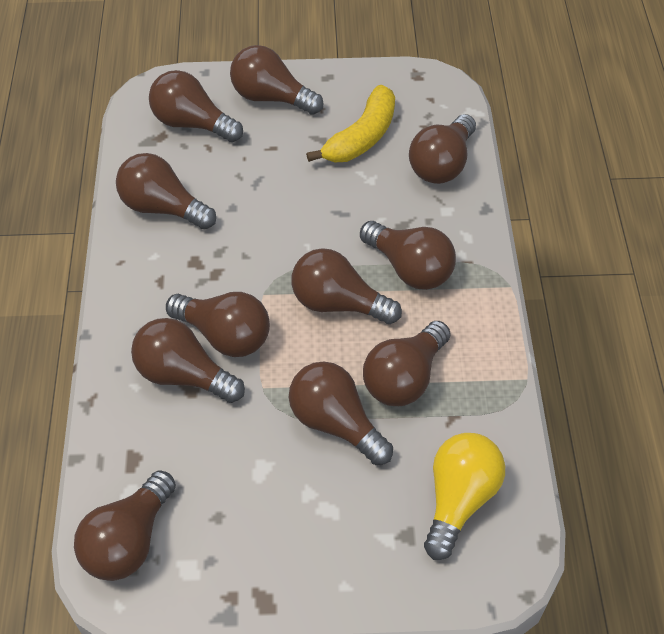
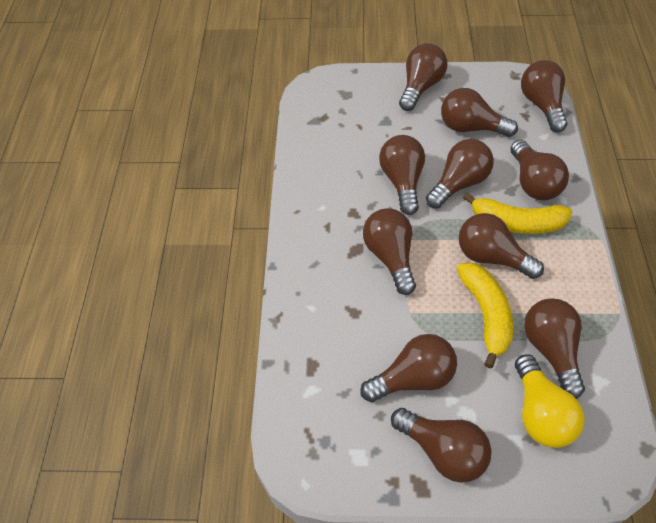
yellow banana: 1 -> 2

